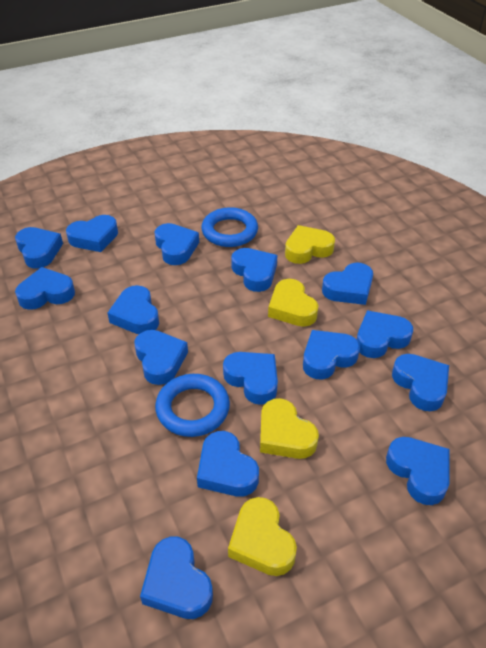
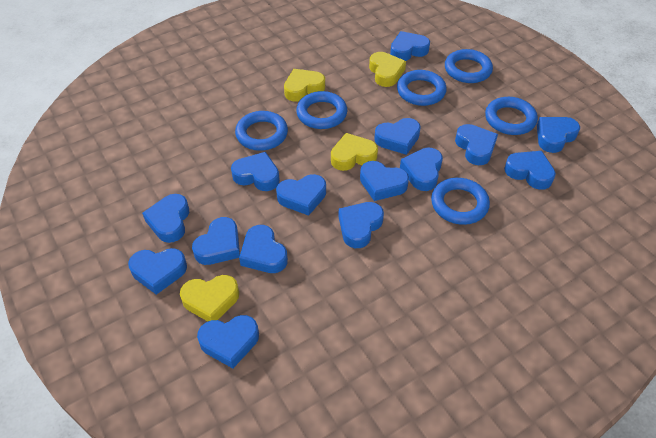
blue ring: 2 -> 6

